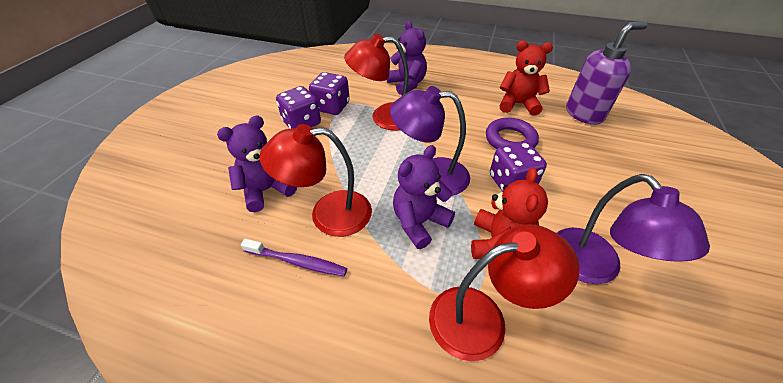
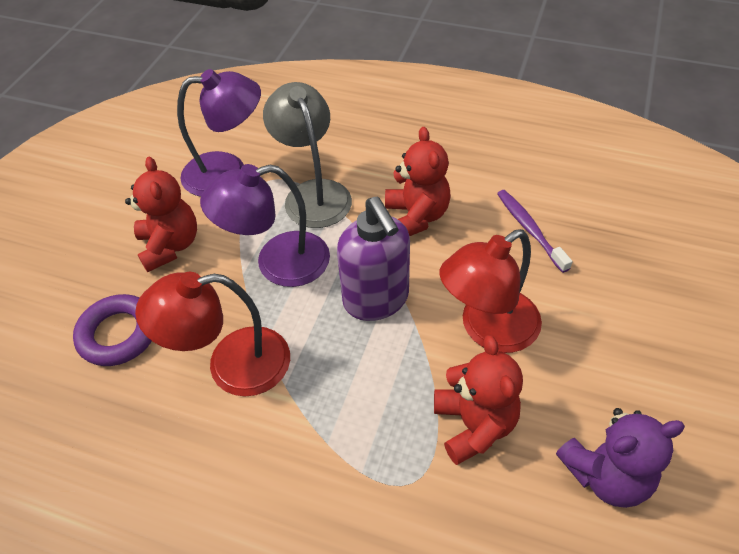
grey lamp: 0 -> 1
purple dice: 3 -> 0
purple teddy bear: 3 -> 1
red lamp: 3 -> 2
red teddy bear: 2 -> 3

